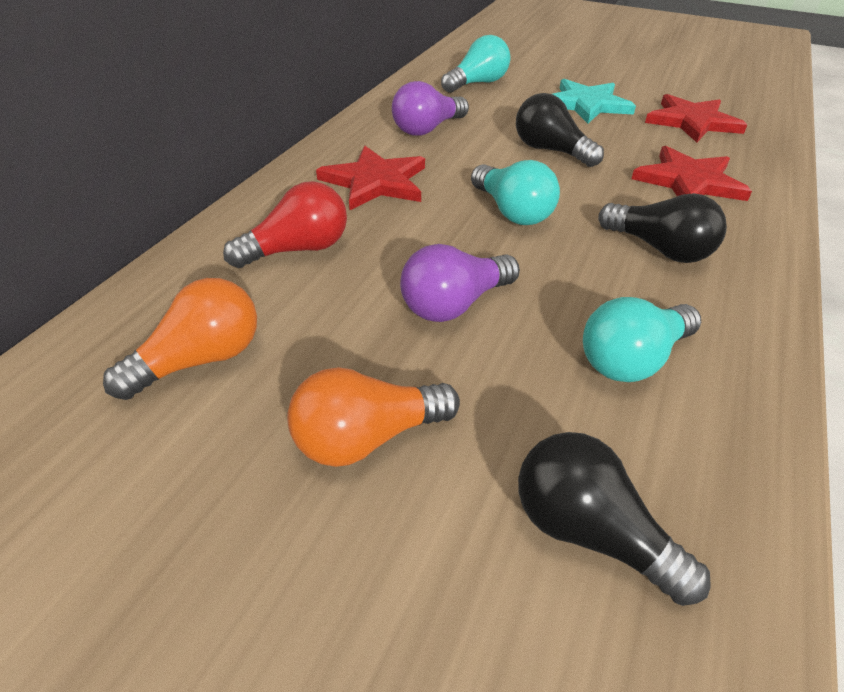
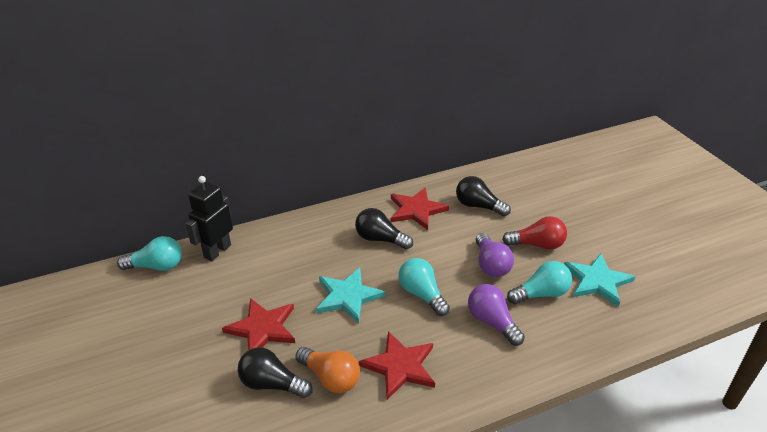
black robot: 0 -> 1
orange light bulb: 2 -> 1
turquoise star: 1 -> 2

